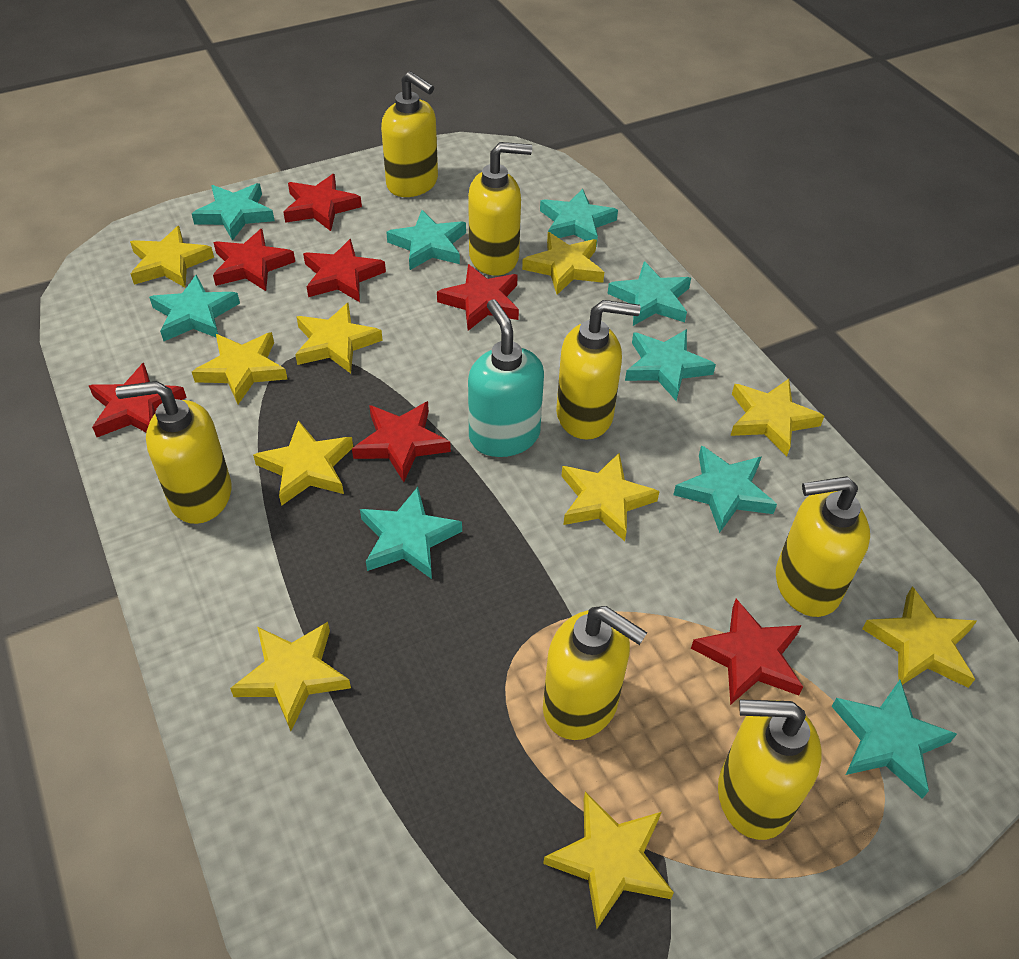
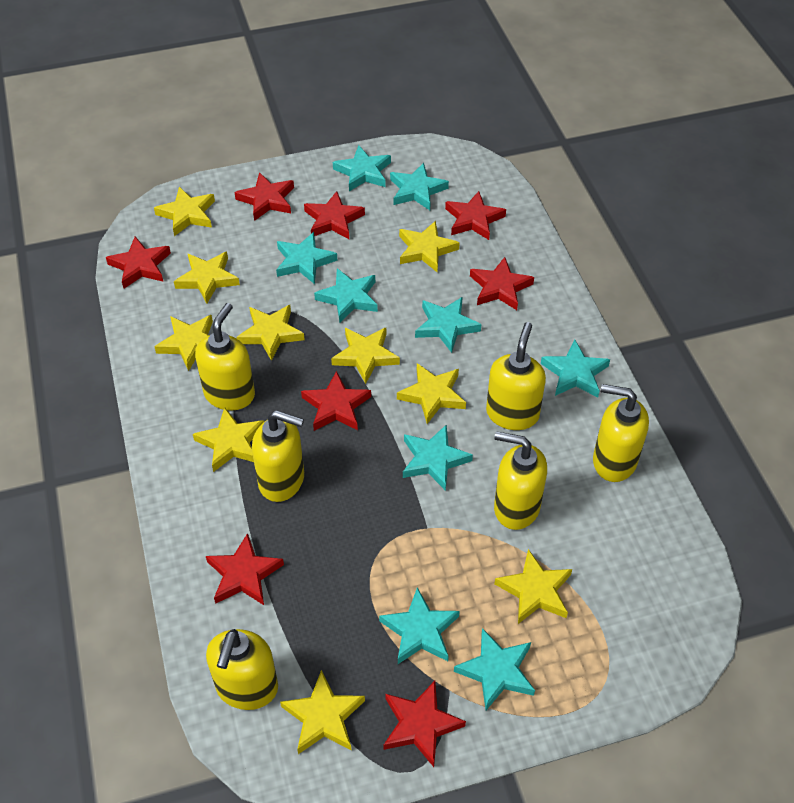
red star: 7 -> 8
turquoise soap dispenser: 1 -> 0
yellow soap dispenser: 7 -> 6

